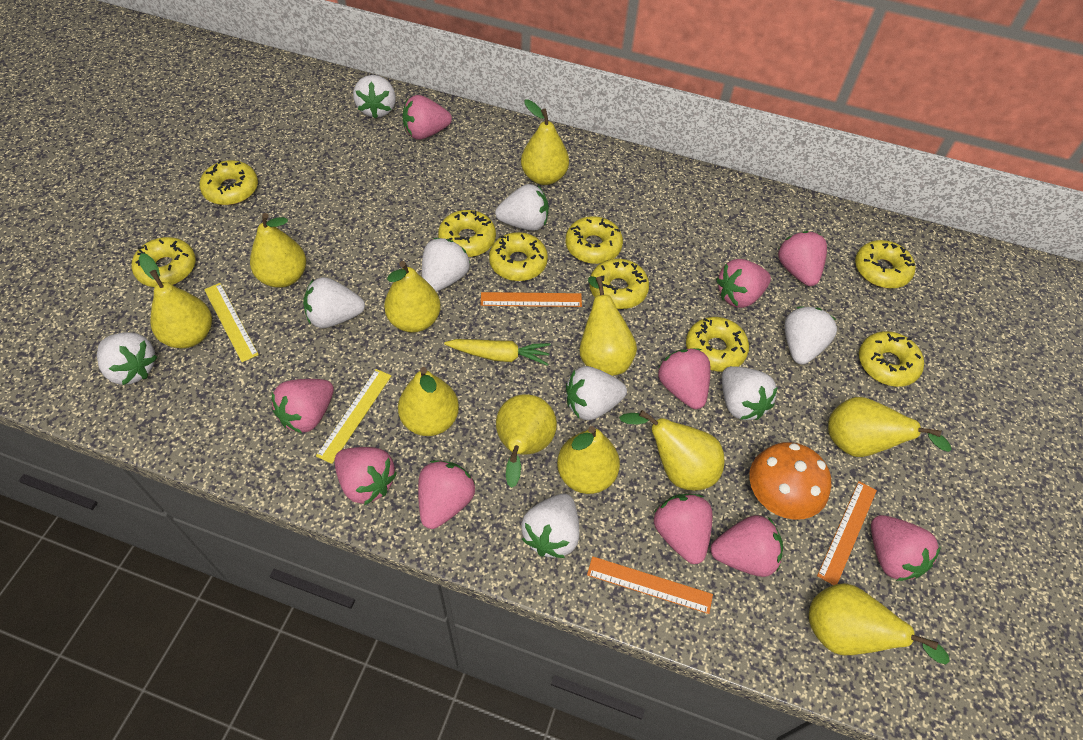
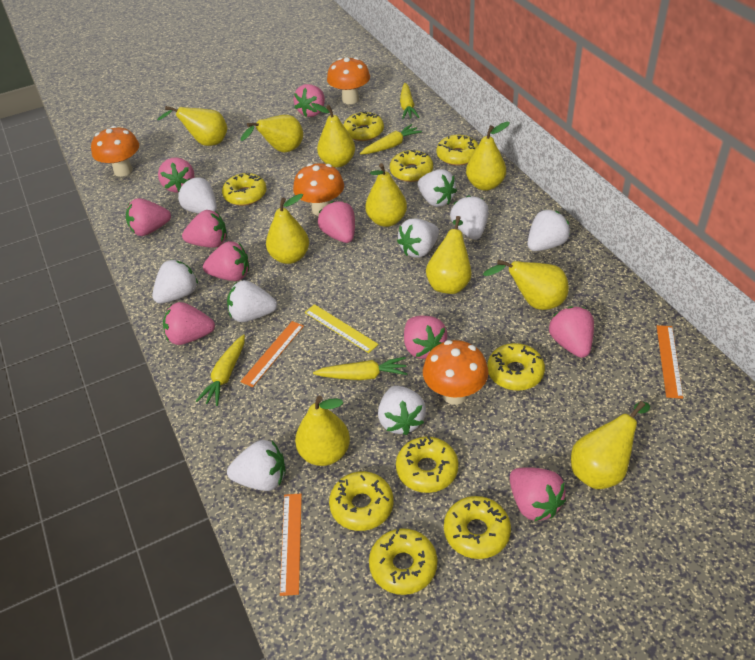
orange mushroom: 1 -> 4
yellow carrot: 1 -> 4
yellow pear: 11 -> 10
yellow ruler: 2 -> 1

